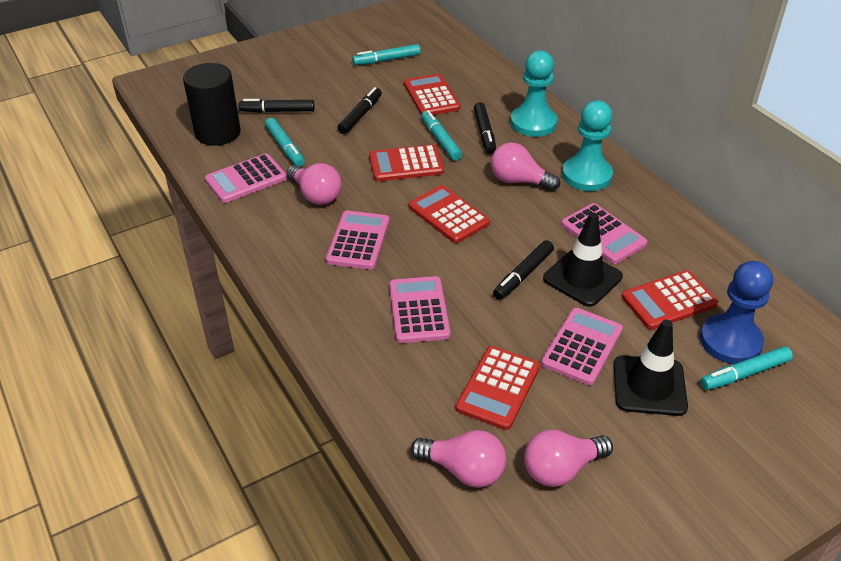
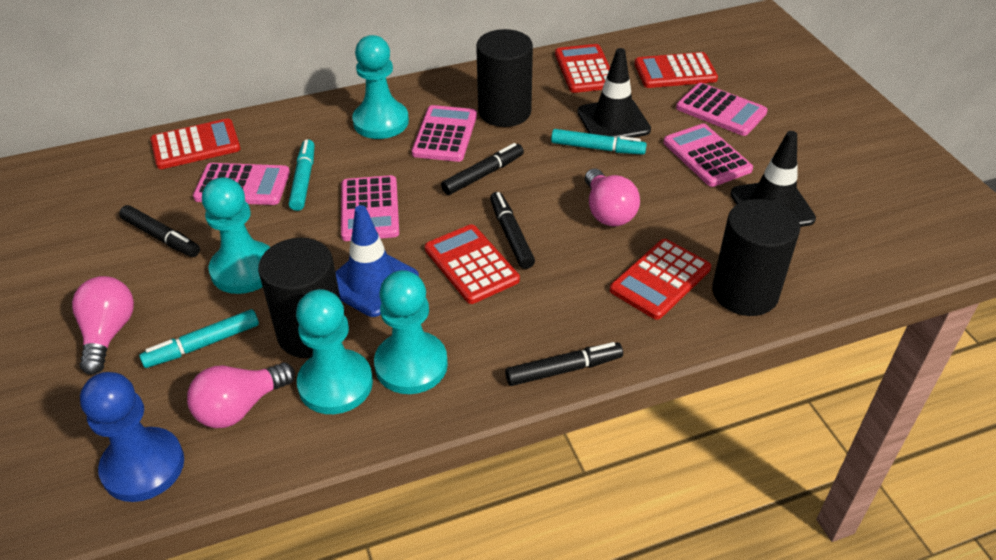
black cylinder: 1 -> 3
blue traffic cone: 0 -> 1
pink light bulb: 4 -> 3
turquoise marker: 4 -> 3
turquoise pawn: 2 -> 4

